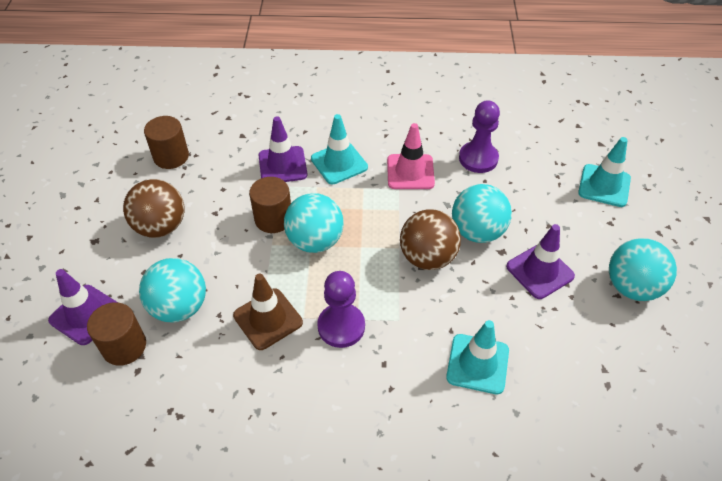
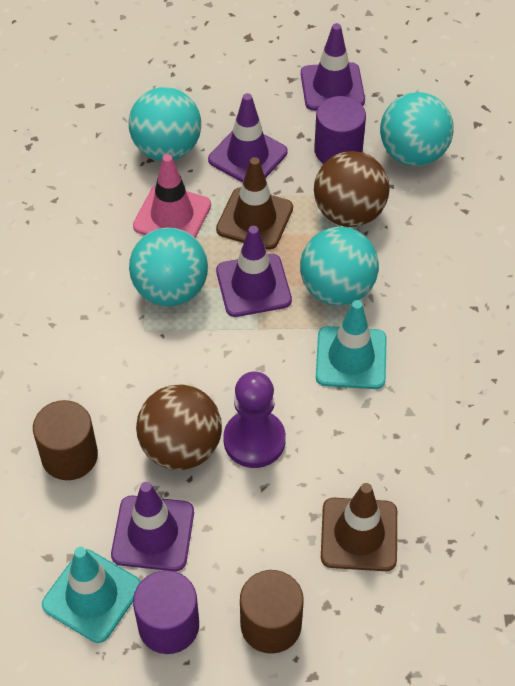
brown cylinder: 3 -> 2
brown traffic cone: 1 -> 2
purple cylinder: 0 -> 2
purple pawn: 2 -> 1
purple traffic cone: 3 -> 4
turquoise traffic cone: 3 -> 2

